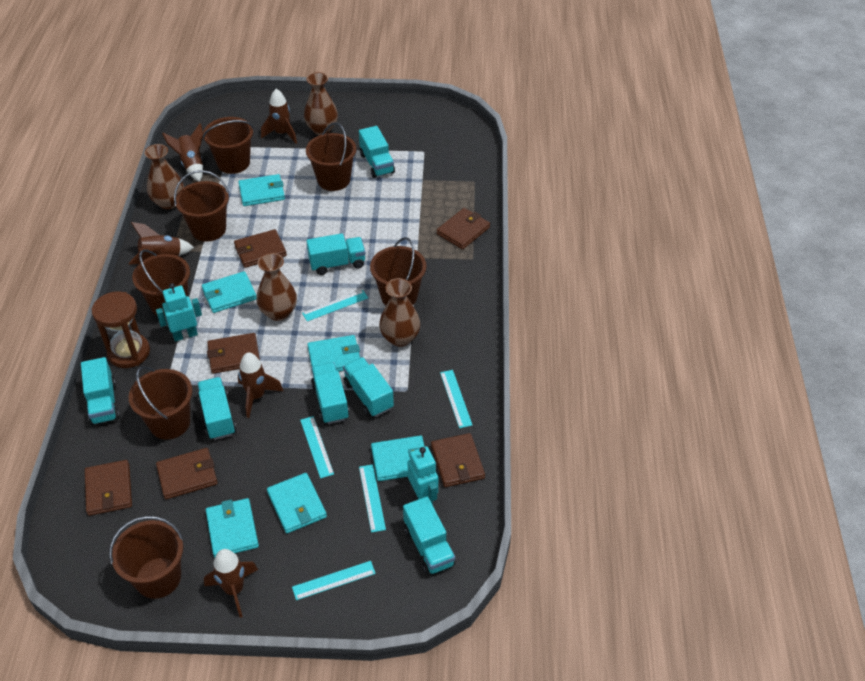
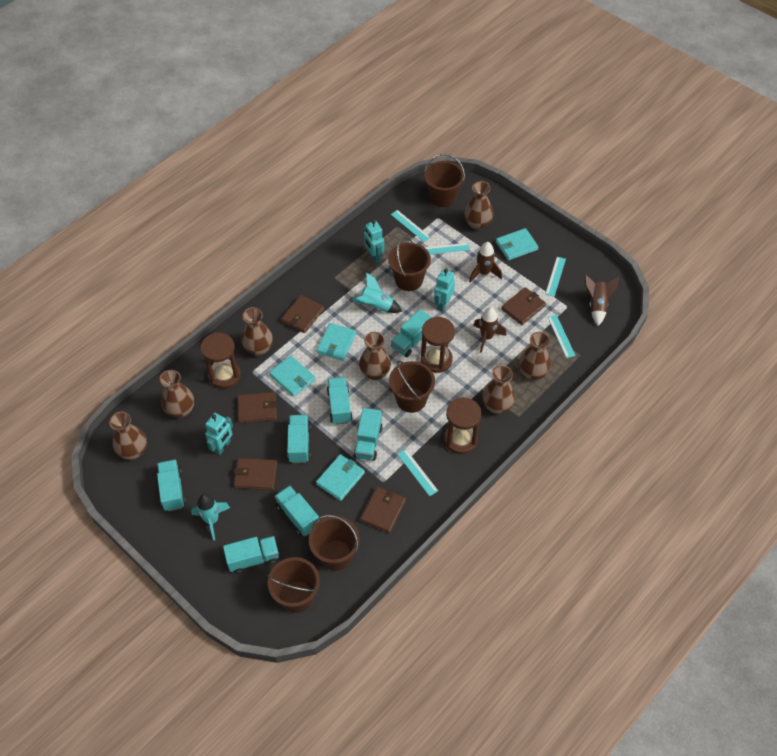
brown bucket: 7 -> 5
brown hourglass: 1 -> 3
brown rocket: 5 -> 3
brown vase: 4 -> 7
brown wallet: 6 -> 5
turquoise robot: 2 -> 3
turquoise rocket: 0 -> 2
turquoise wallet: 6 -> 4

